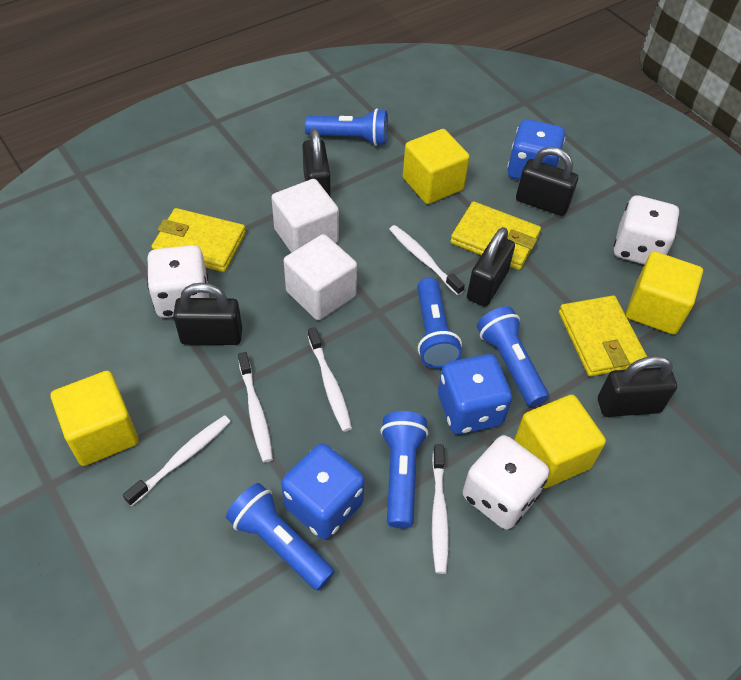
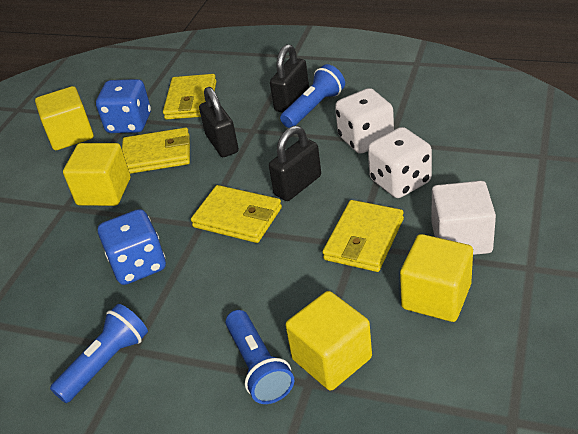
black padlock: 5 -> 3
blue dice: 3 -> 2
blue flashlight: 5 -> 3
white cube: 2 -> 1
white dice: 3 -> 2
white toothbrush: 5 -> 0
yellow wallet: 3 -> 4

